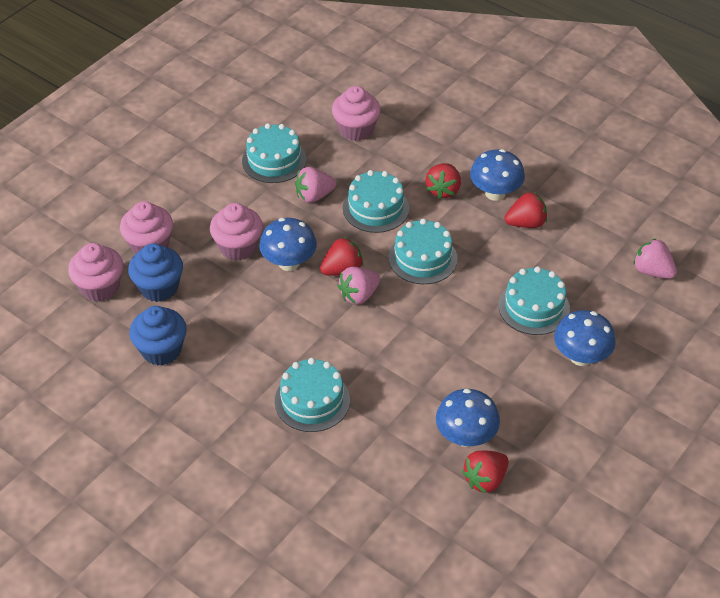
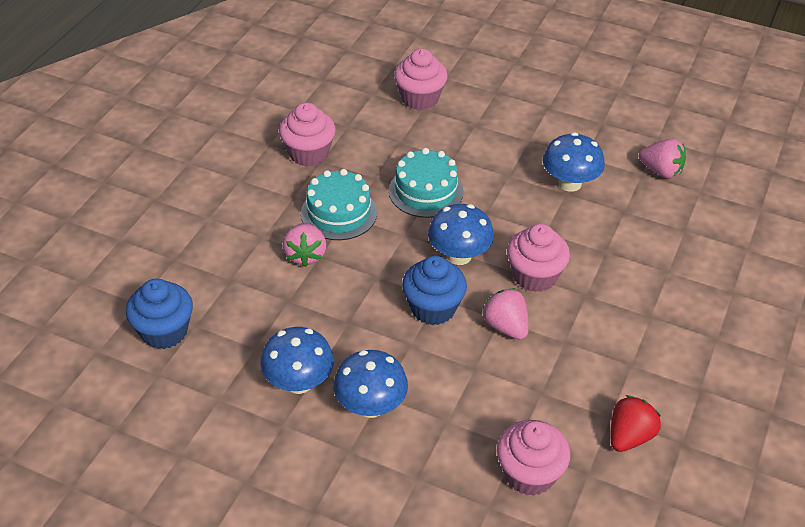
red strawberry: 4 -> 1
turquoise cake: 5 -> 2

